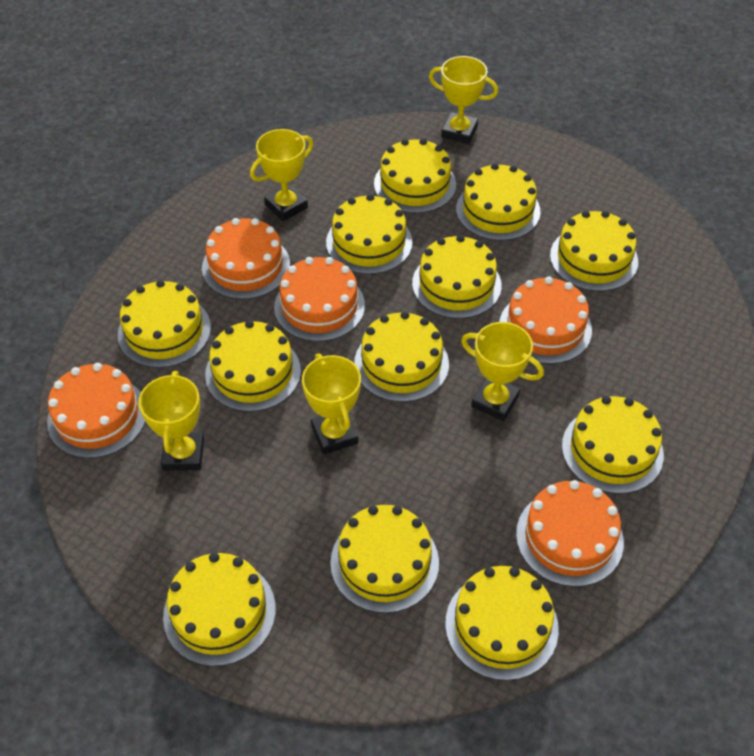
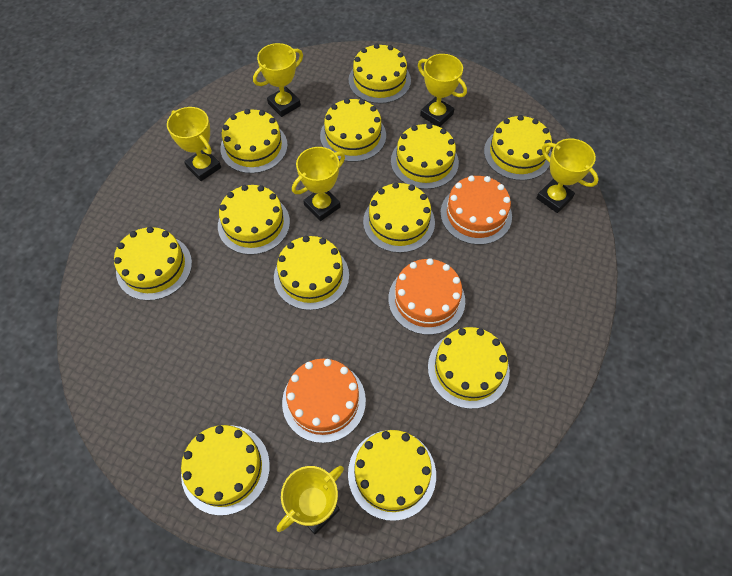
orange cake: 5 -> 3
yellow trophy: 5 -> 6

